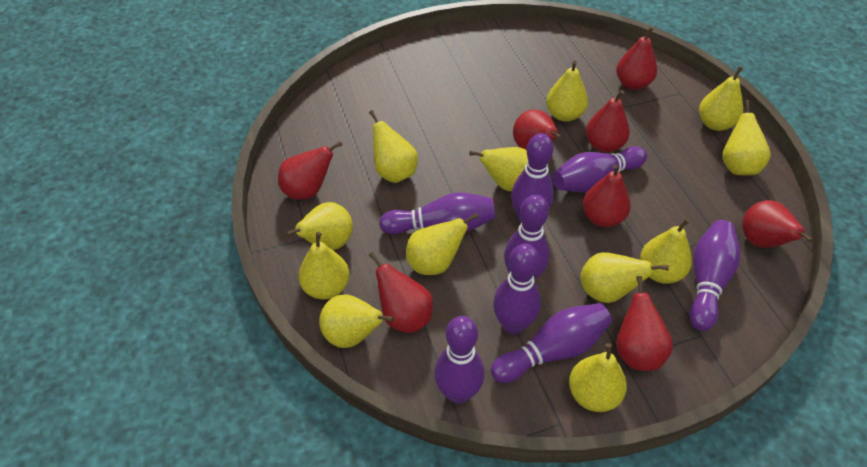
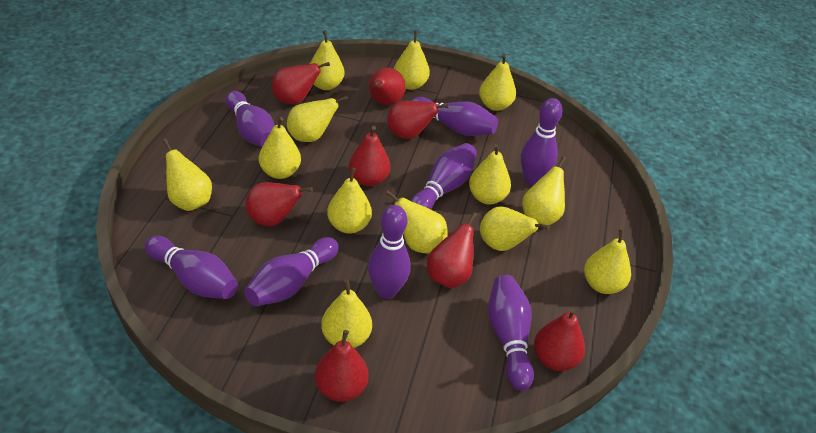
yellow pear: 12 -> 13

